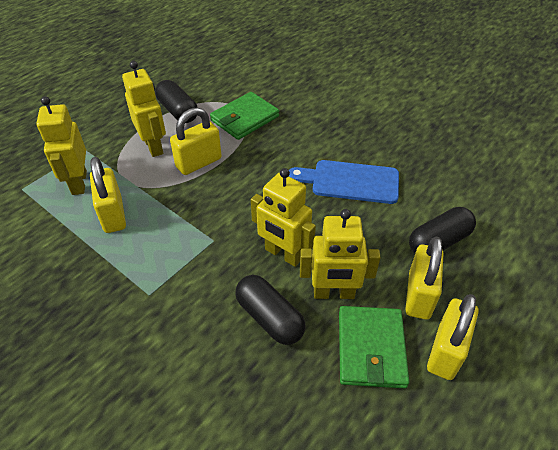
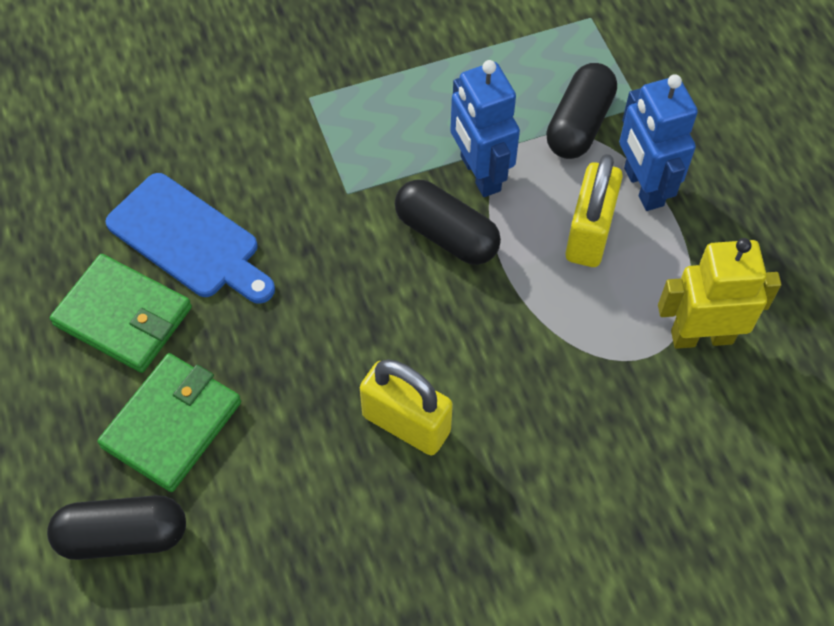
blue robot: 0 -> 2
yellow padlock: 4 -> 2
yellow robot: 4 -> 1

